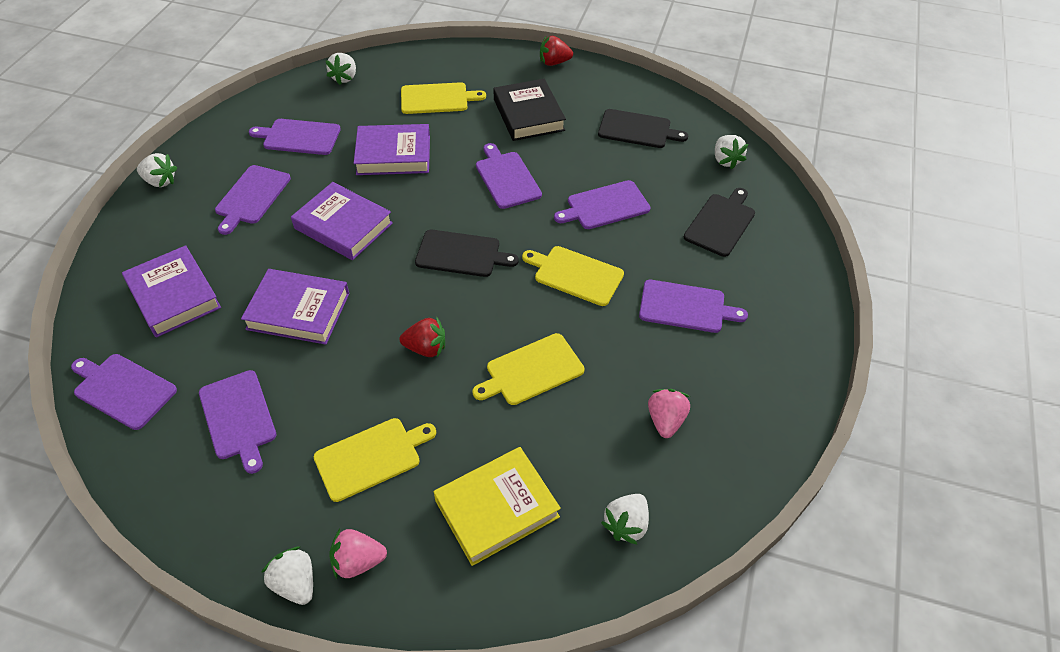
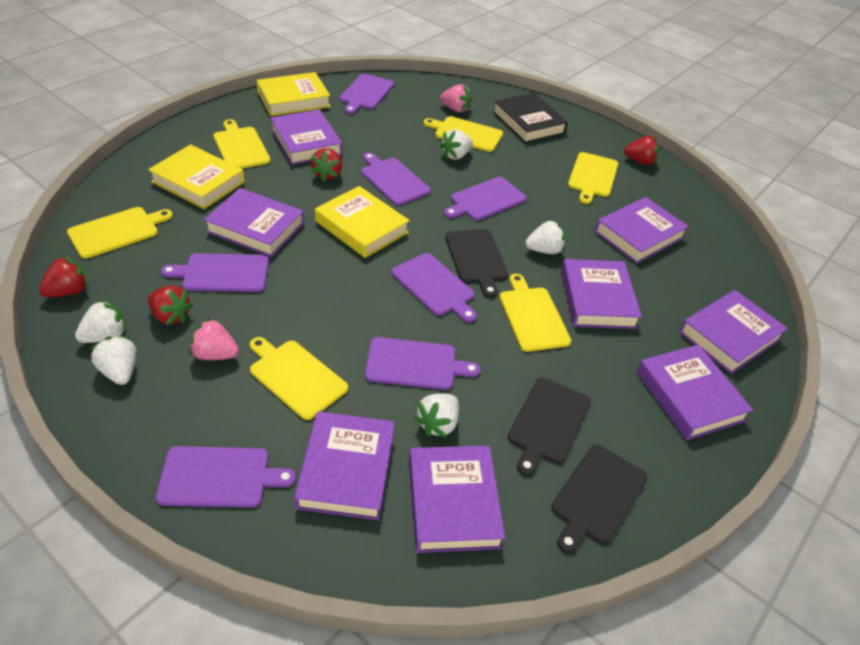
purple book: 4 -> 8
red strawberry: 2 -> 4
yellow book: 1 -> 3
yellow cutting board: 4 -> 6

